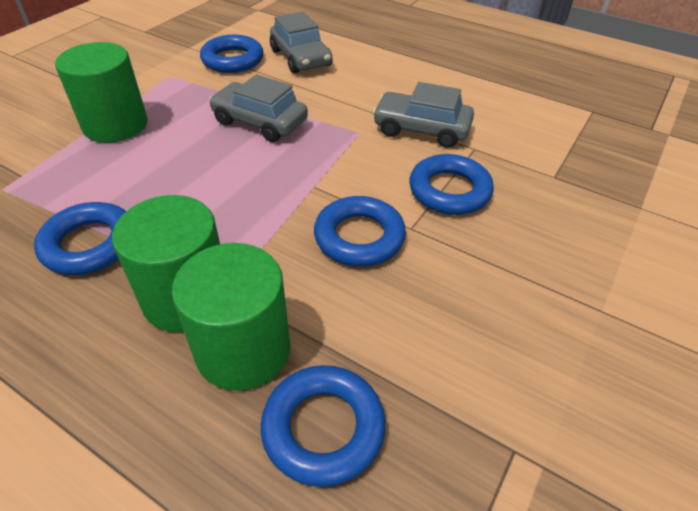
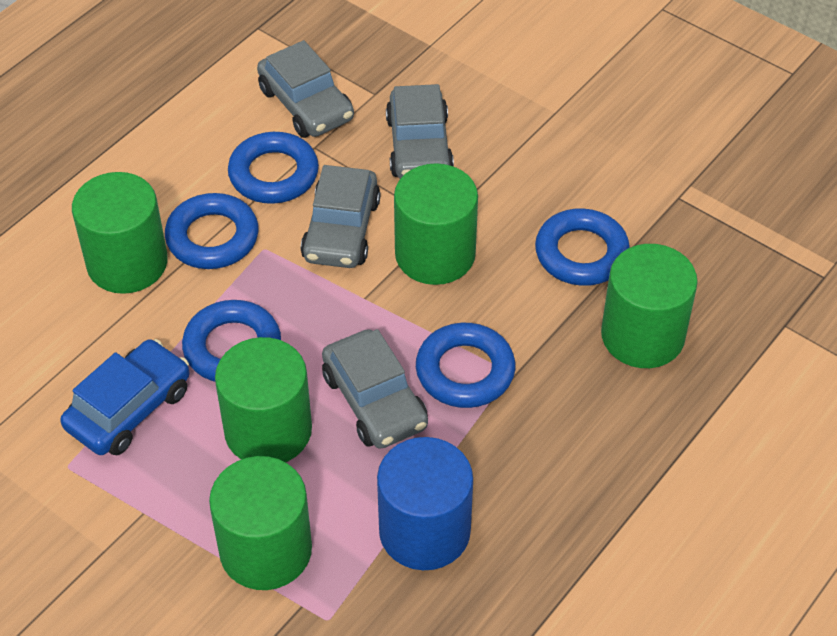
blue car: 0 -> 1
blue cylinder: 0 -> 1
green cylinder: 3 -> 5
grey car: 3 -> 4

